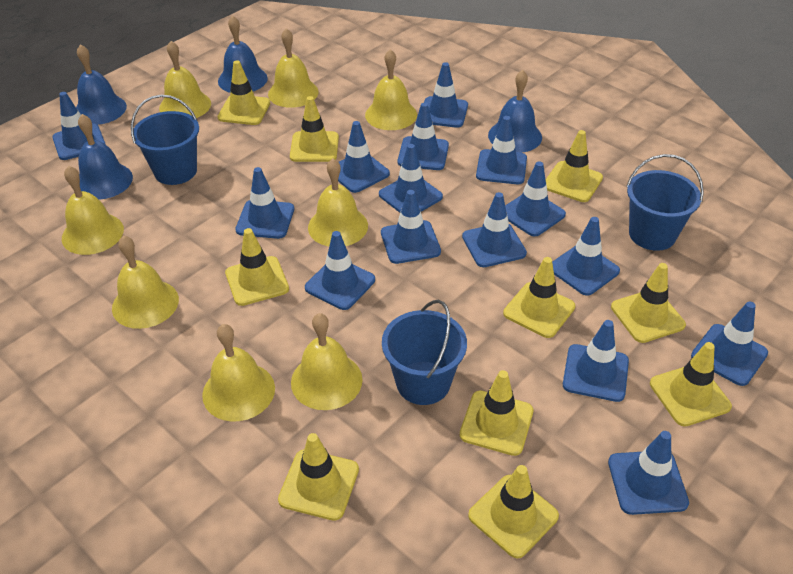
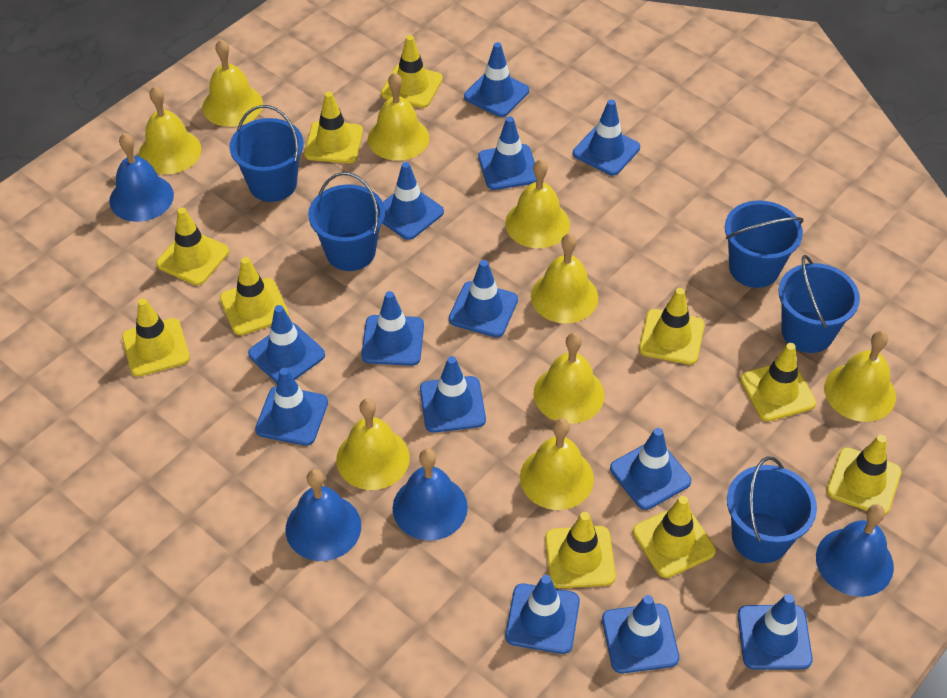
blue bucket: 3 -> 5
blue traffic cone: 15 -> 13
yellow bell: 8 -> 9

